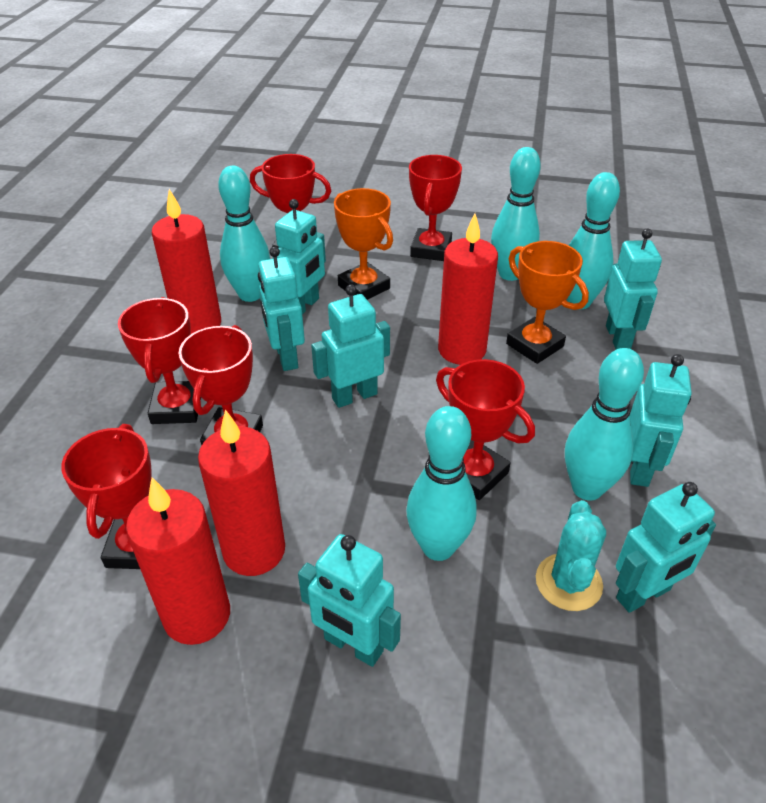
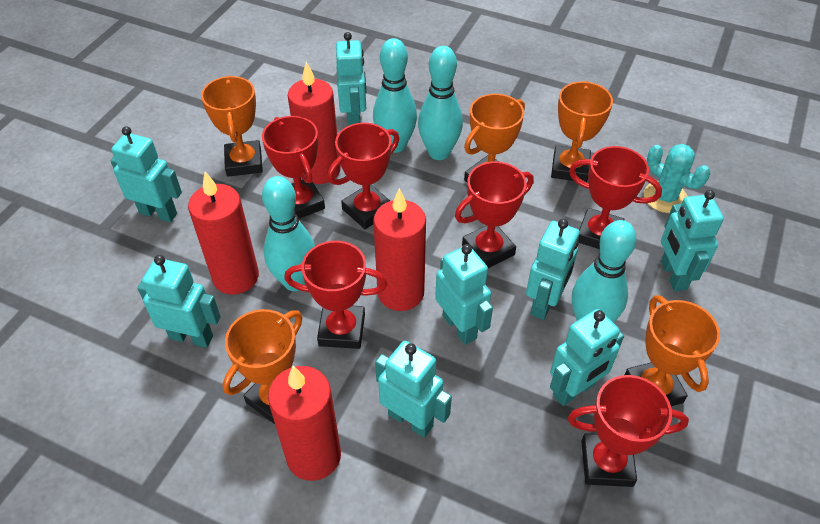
orange trophy: 2 -> 5
turquoise bowling pin: 5 -> 4
turquoise robot: 7 -> 8

